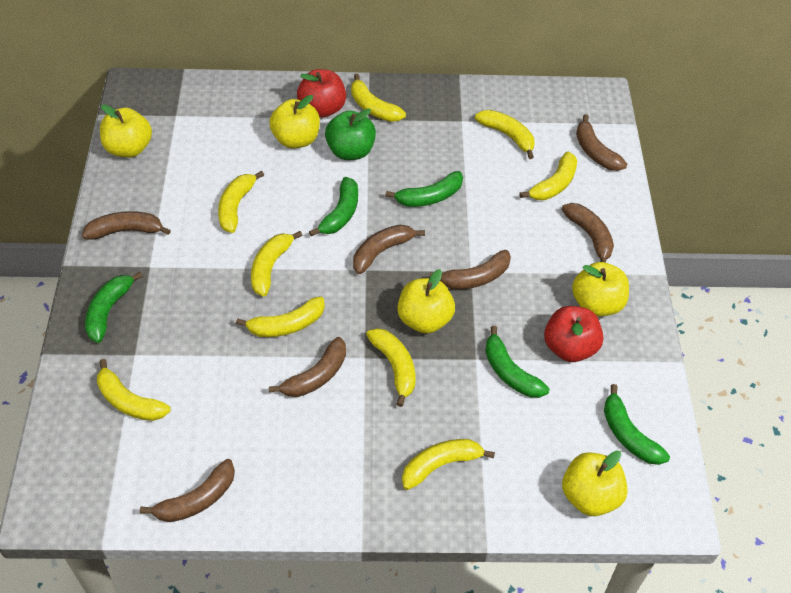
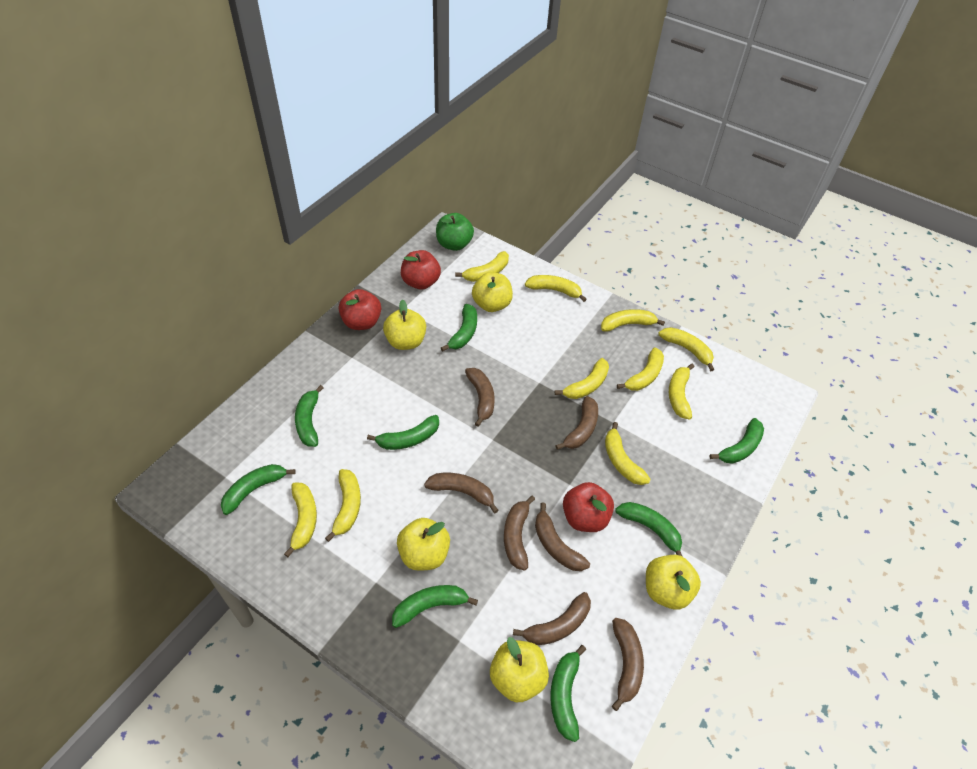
green banana: 5 -> 8
red apple: 2 -> 3
yellow banana: 9 -> 10

